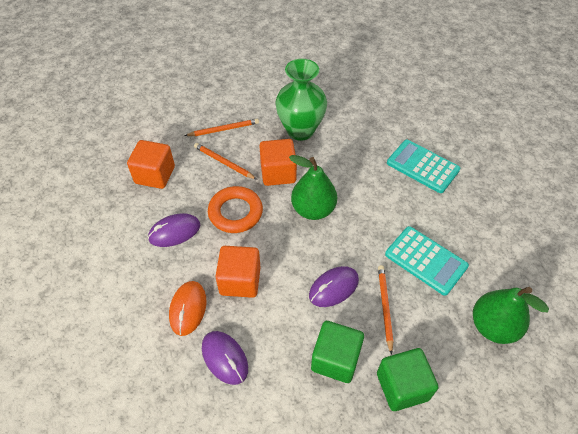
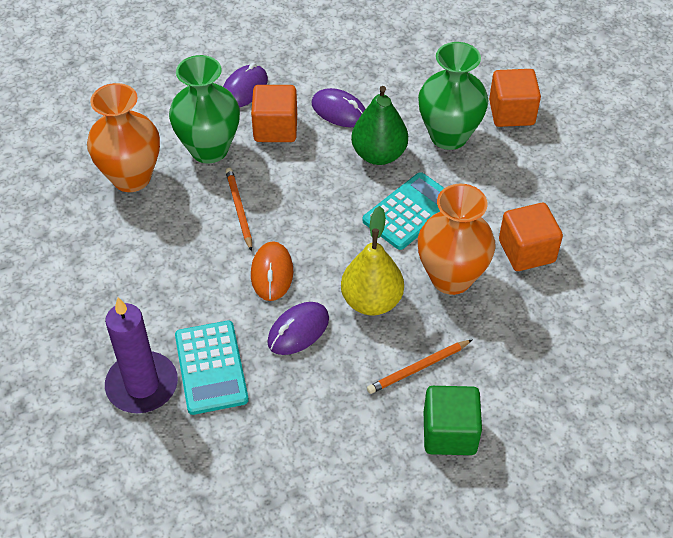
green cube: 2 -> 1
green pear: 2 -> 1
green vase: 1 -> 2
orange pencil: 3 -> 2
orange ring: 1 -> 0
orange vase: 0 -> 2
purple candle: 0 -> 1
yellow pear: 0 -> 1

